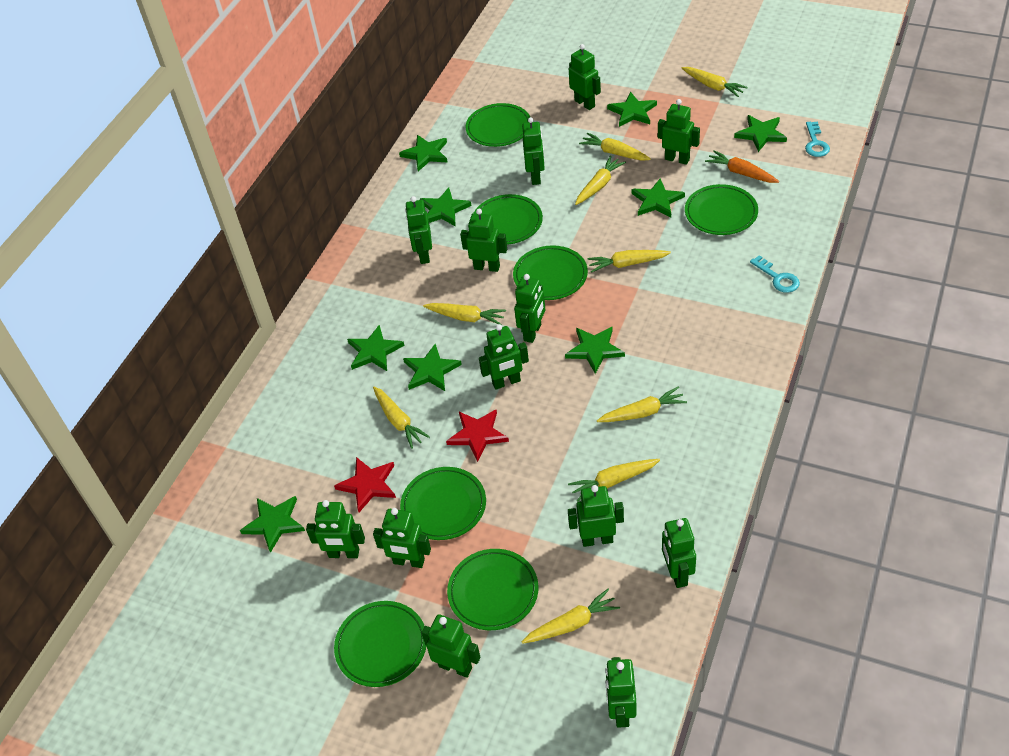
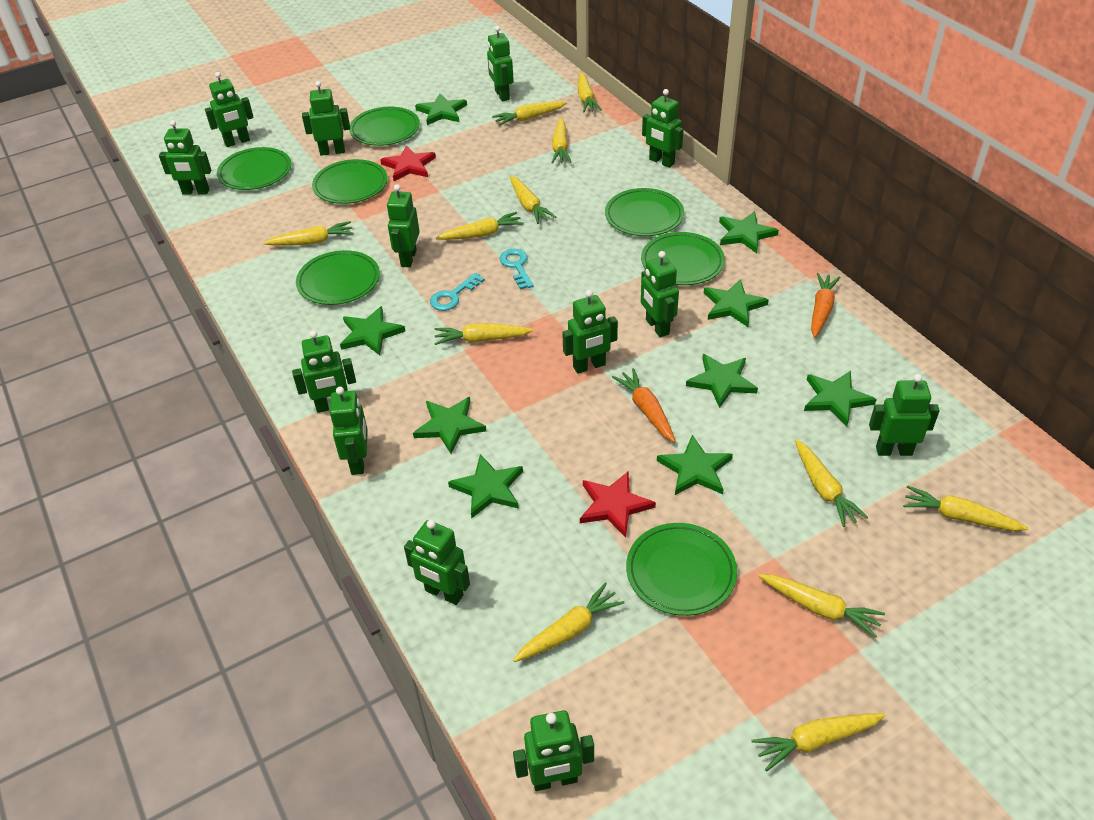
orange carrot: 1 -> 2
yellow carrot: 9 -> 12

